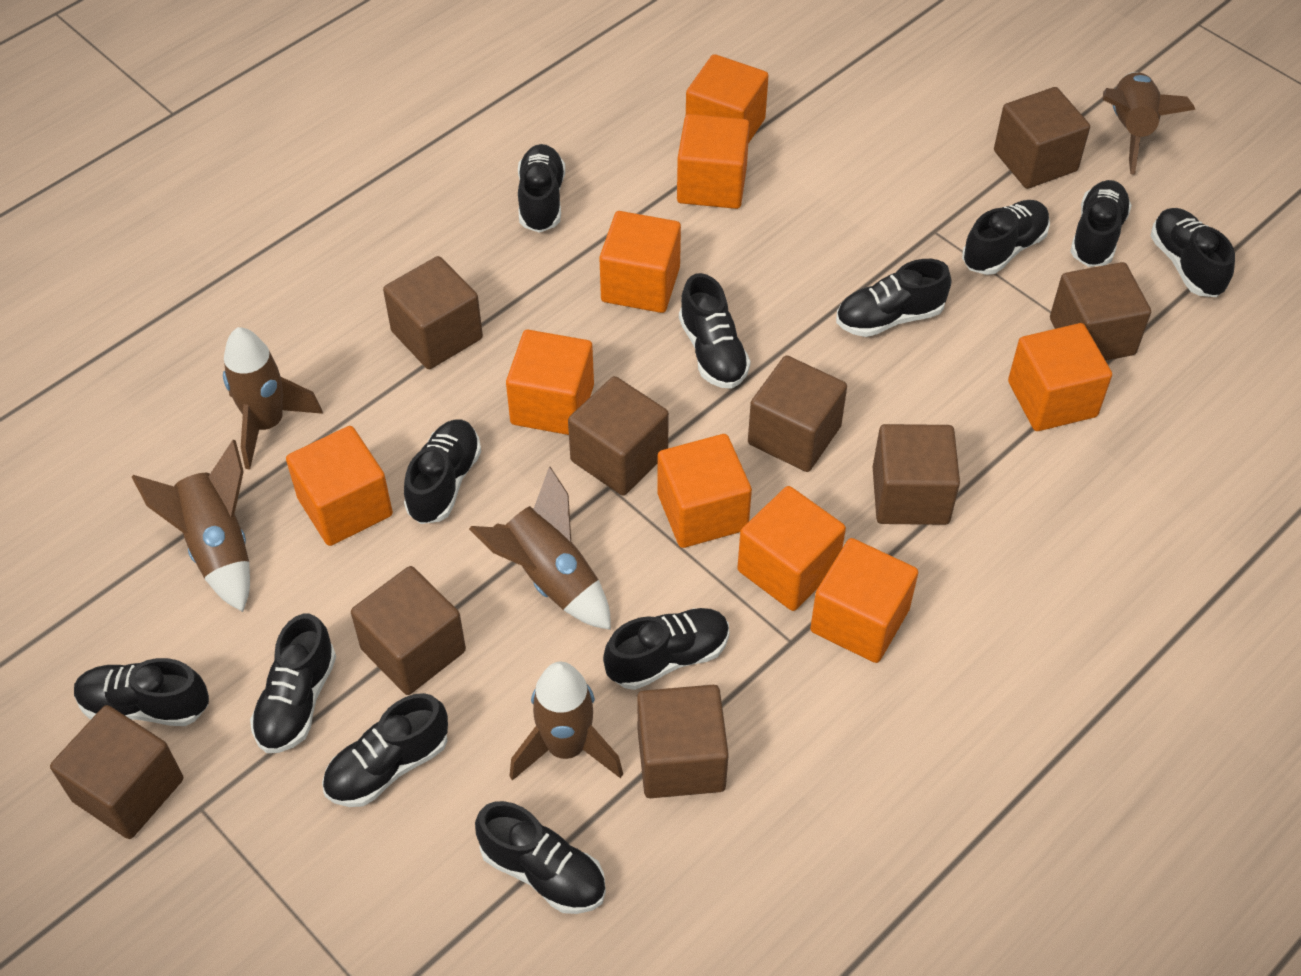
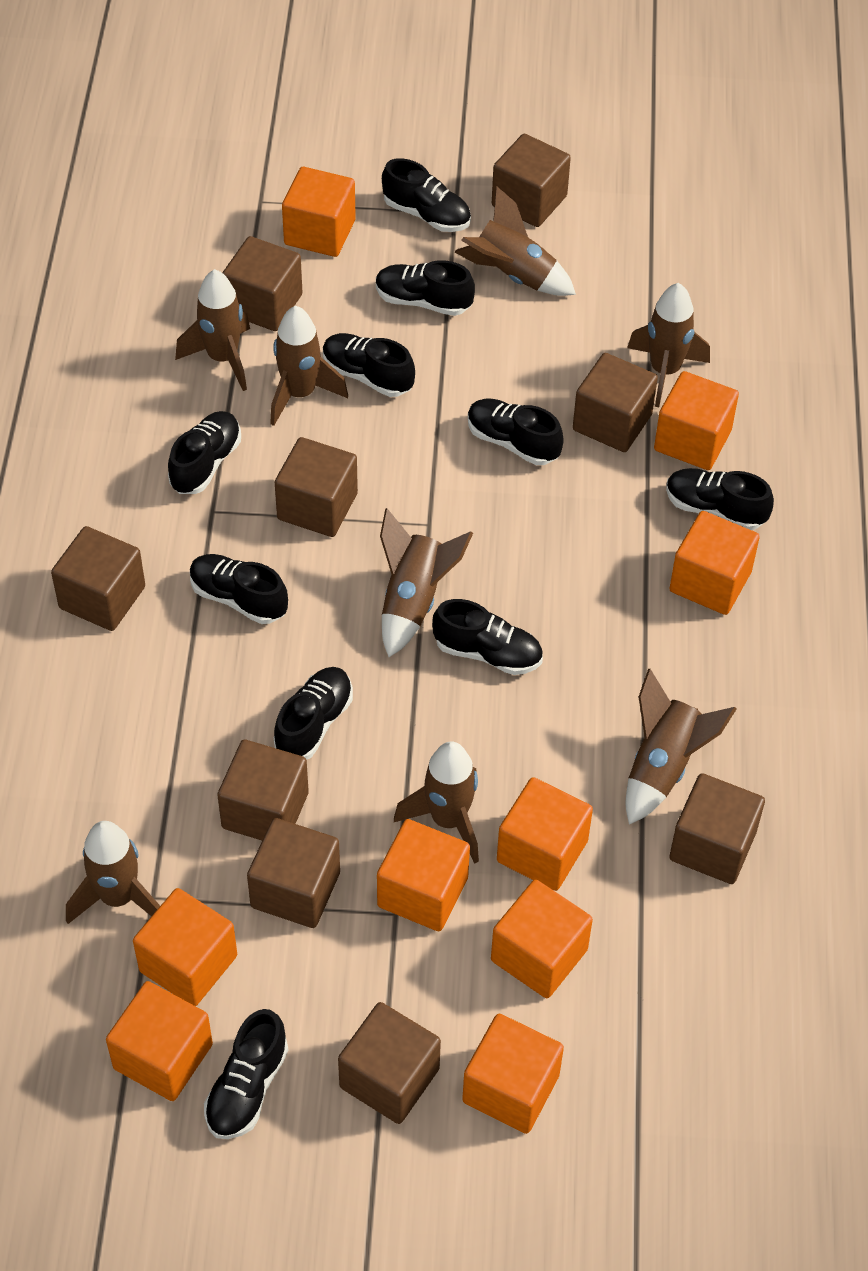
black shoe: 12 -> 10
brown rocket: 5 -> 8

